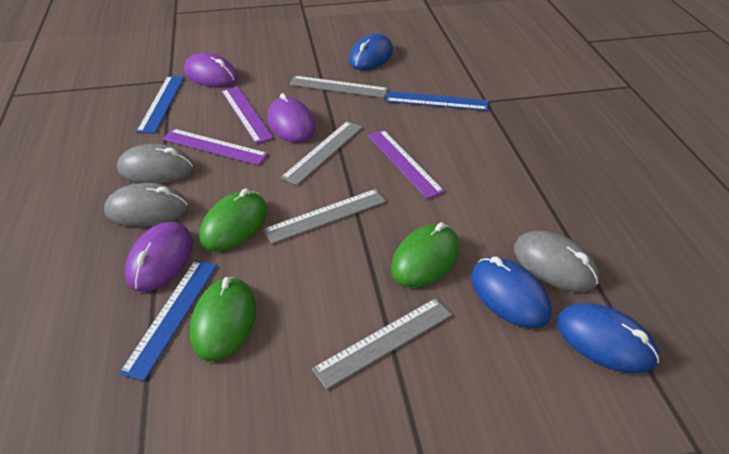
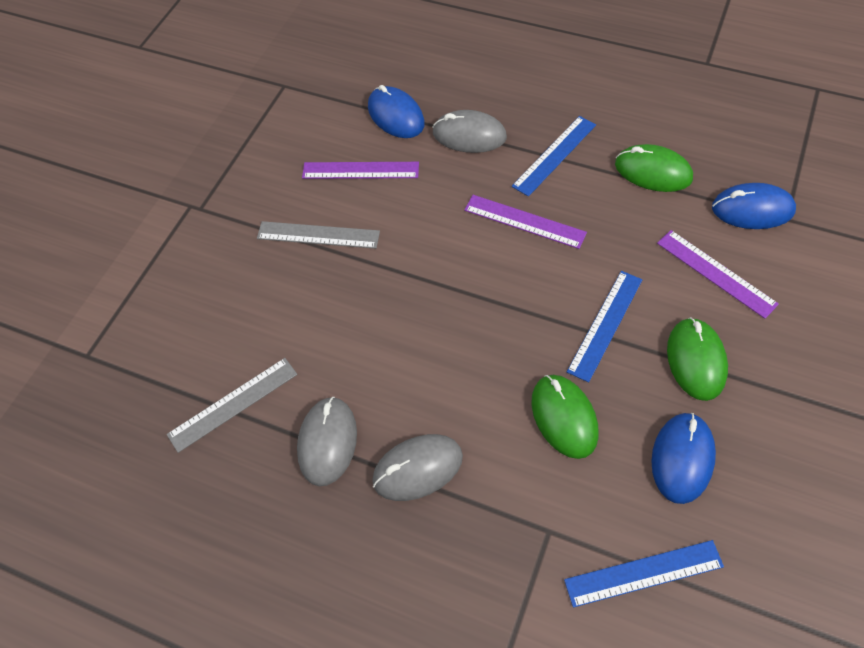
grey ruler: 4 -> 2
purple mouse: 3 -> 0

